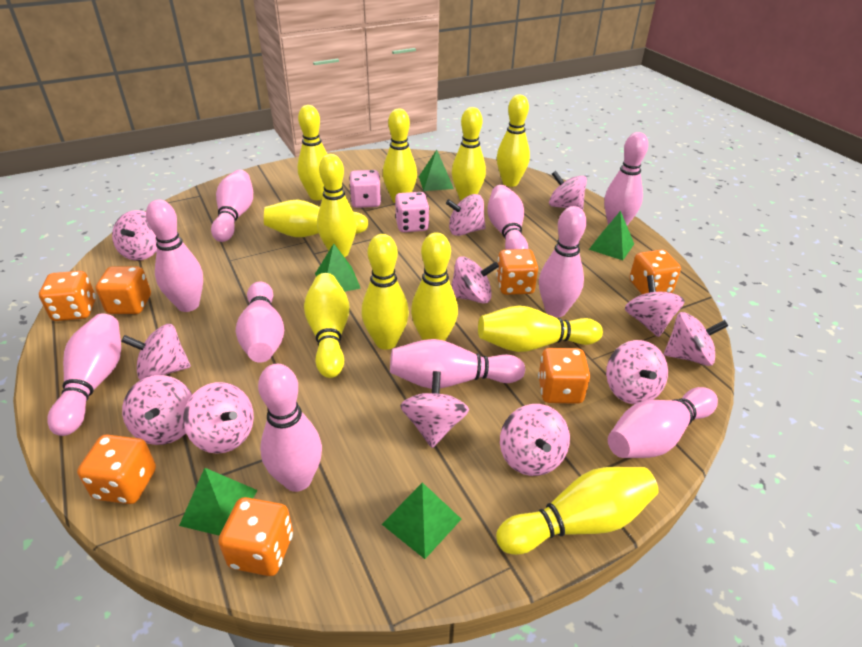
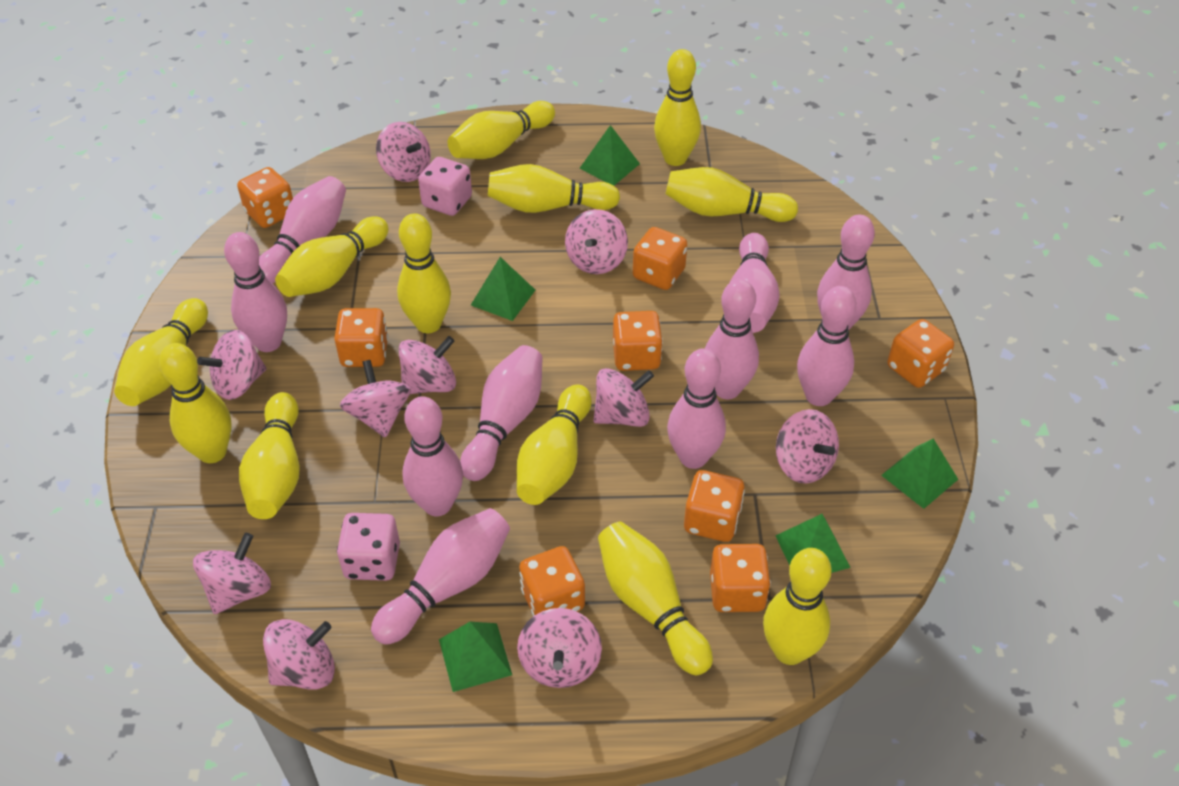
orange dice: 7 -> 8
pink spinning top: 12 -> 10
yellow bowling pin: 11 -> 12

